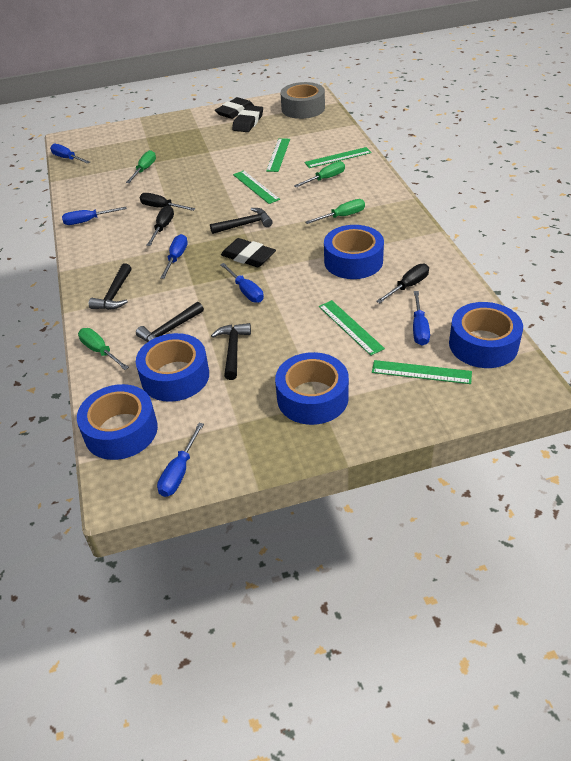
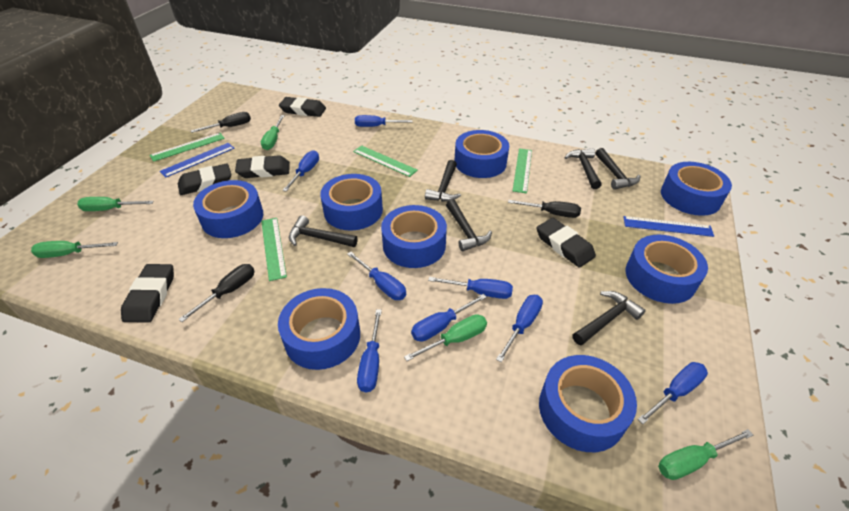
black eraser: 3 -> 5
black hammer: 4 -> 6
blue ruler: 0 -> 2
blue screwdriver: 6 -> 8
blue tape: 5 -> 8
green ruler: 5 -> 4
green screwdriver: 4 -> 5
grey tape: 1 -> 0

